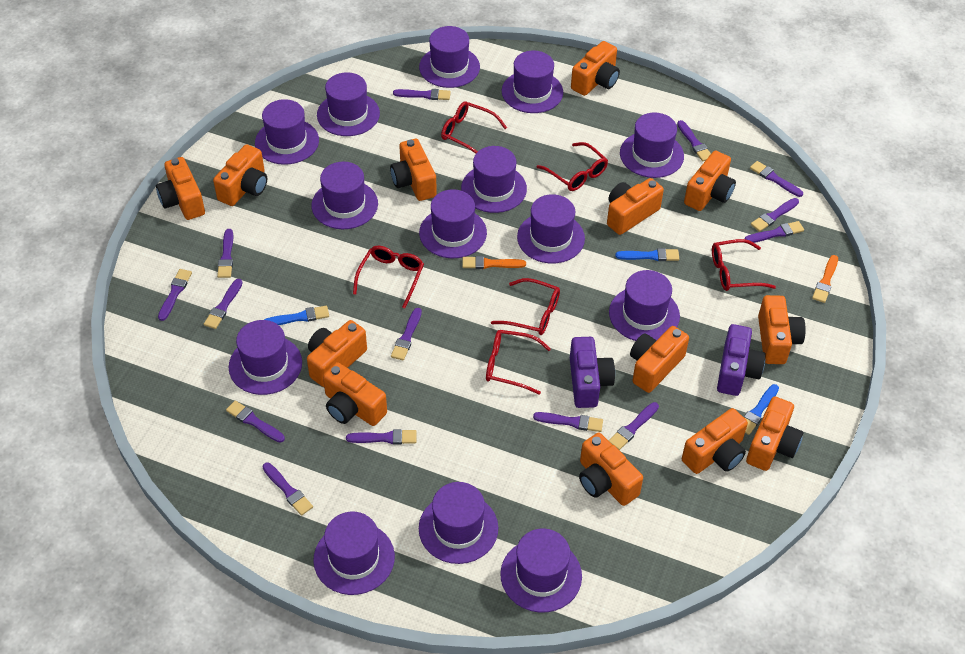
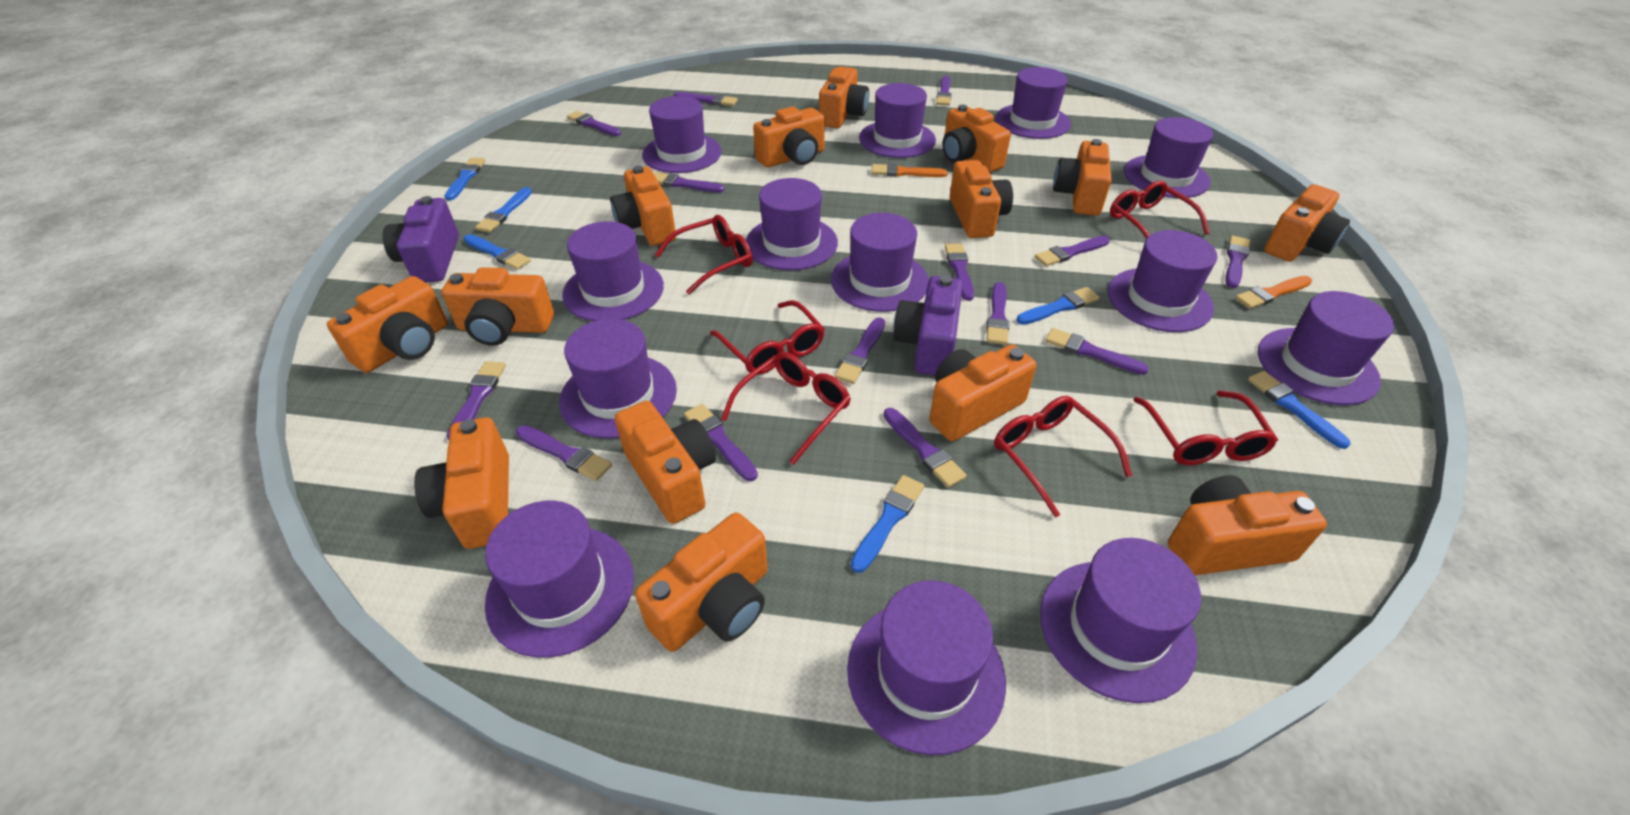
blue brush: 3 -> 6
orange camera: 13 -> 14
purple hat: 14 -> 13

